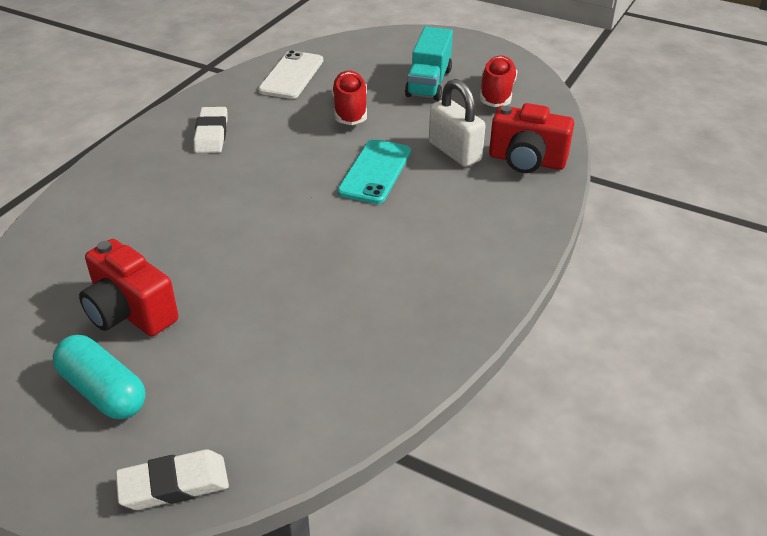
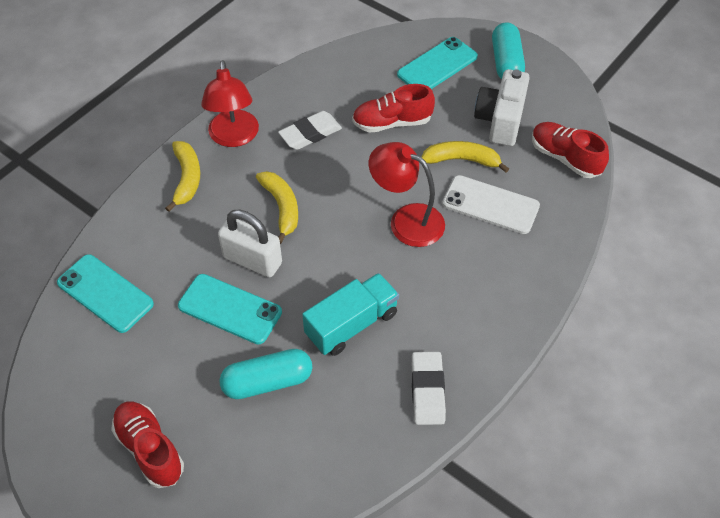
red camera: 2 -> 0
red lamp: 0 -> 2
red shoe: 2 -> 3
turquoise capsule: 1 -> 2
turquoise phone: 1 -> 3
white camera: 0 -> 1
yellow banana: 0 -> 3

